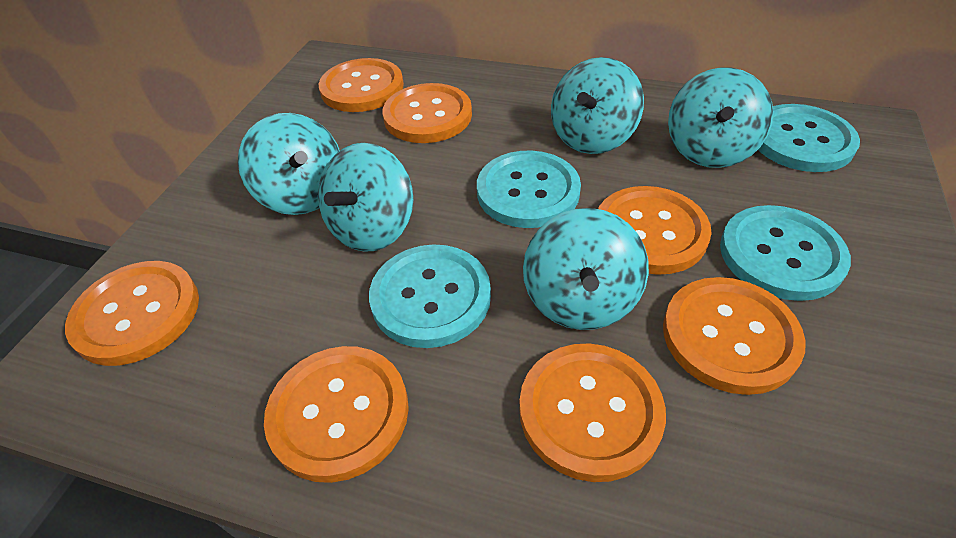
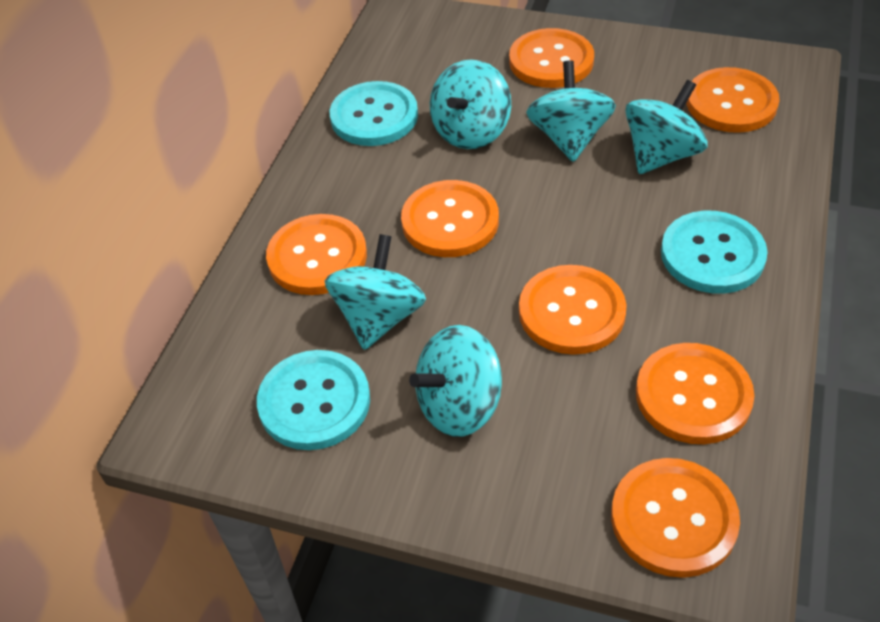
turquoise button: 4 -> 3

